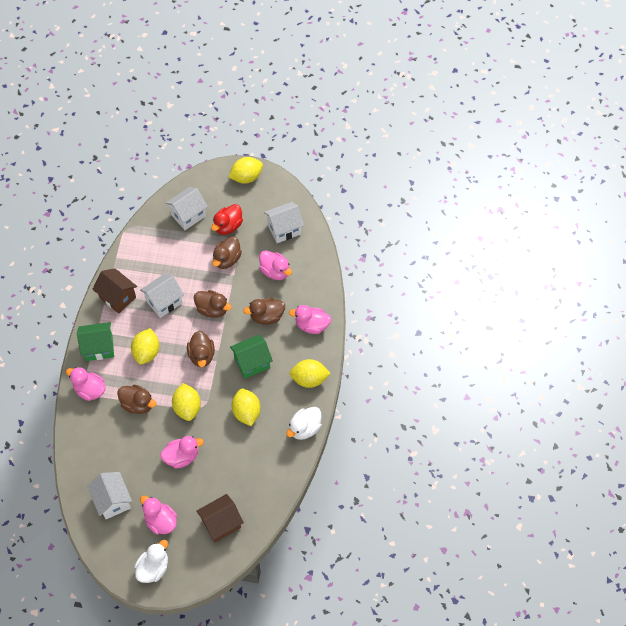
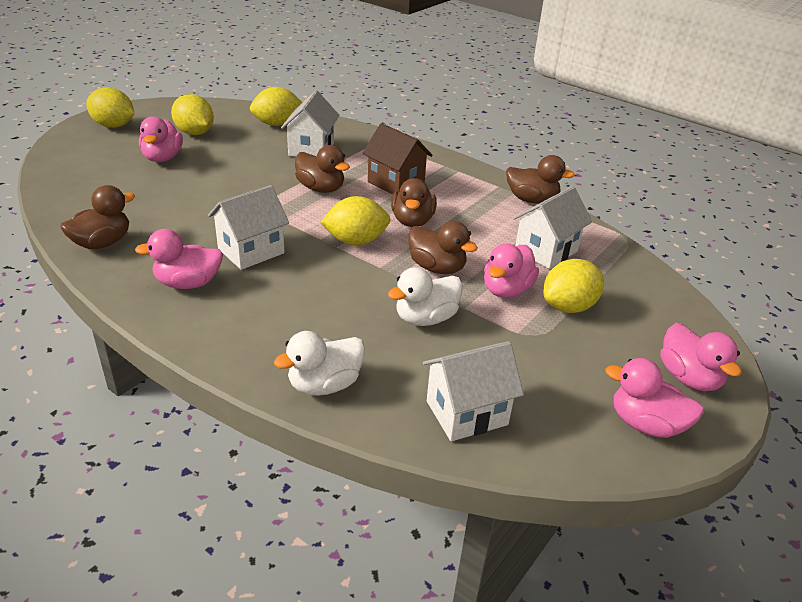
brown house: 2 -> 1
green house: 2 -> 0
red duck: 1 -> 0

